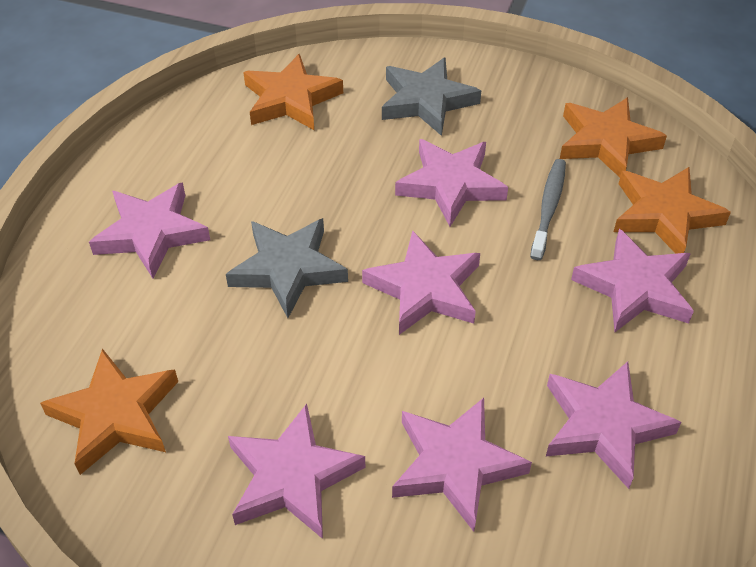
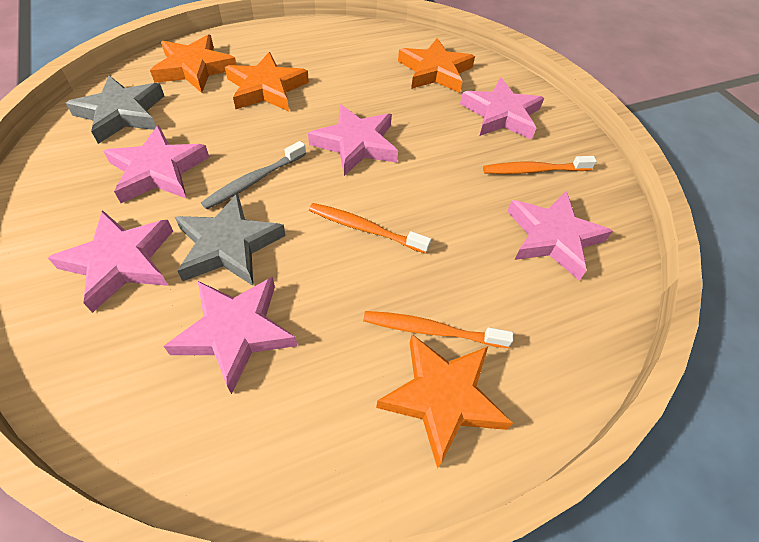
orange toothbrush: 0 -> 3
pink star: 7 -> 6

